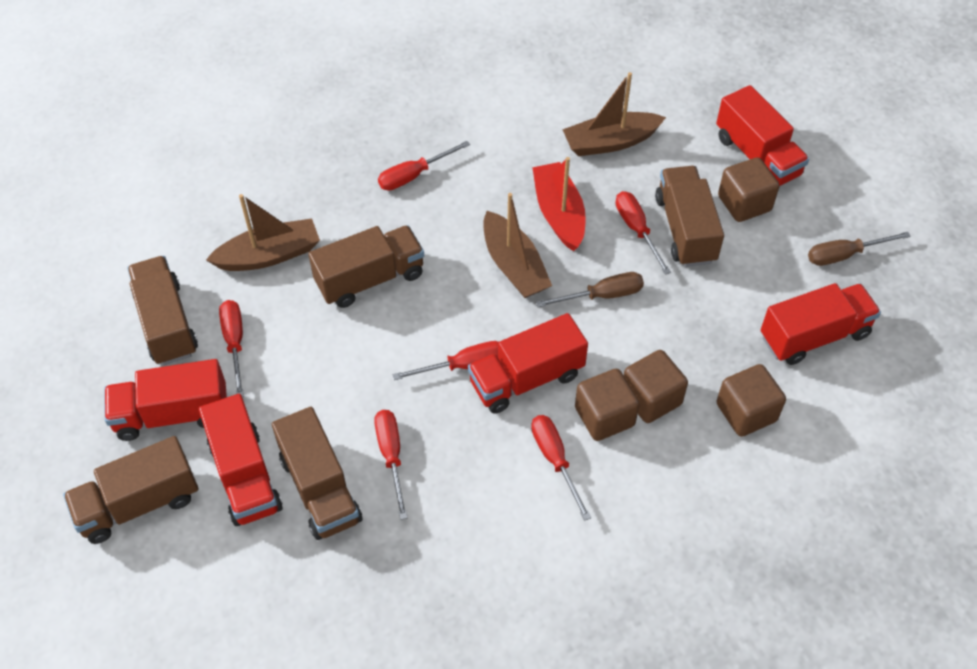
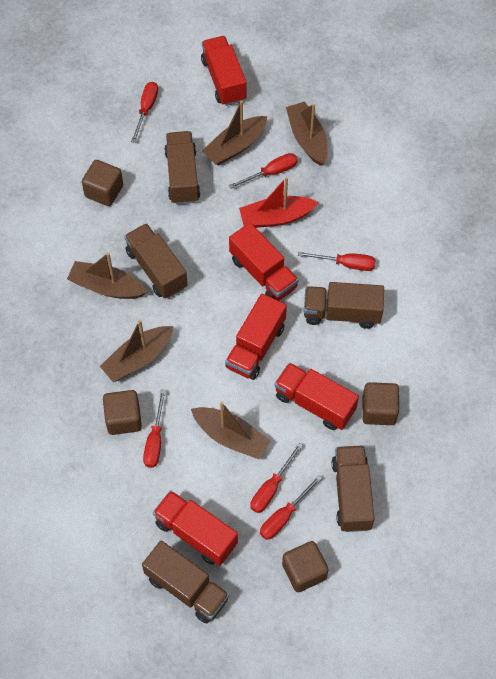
brown boat: 3 -> 5
brown screwdriver: 2 -> 0

